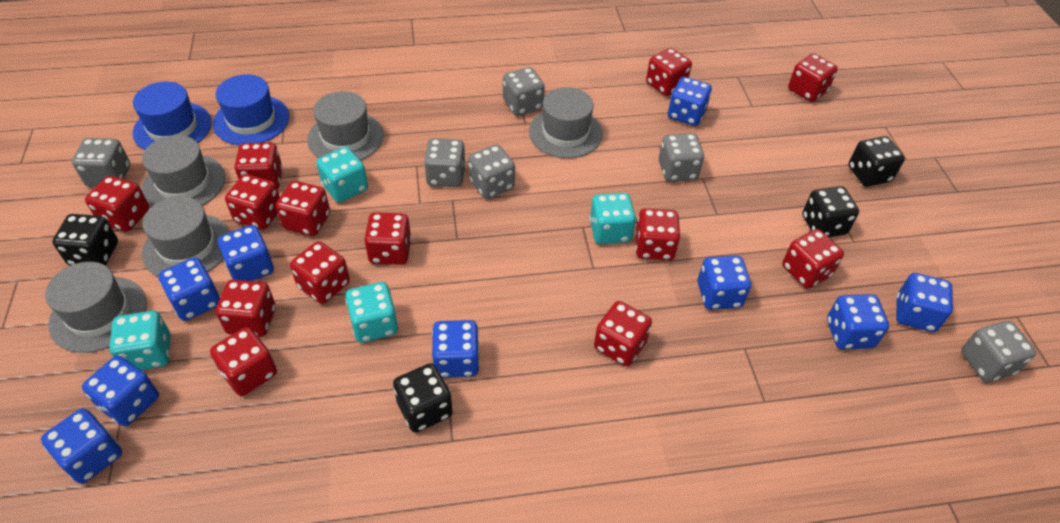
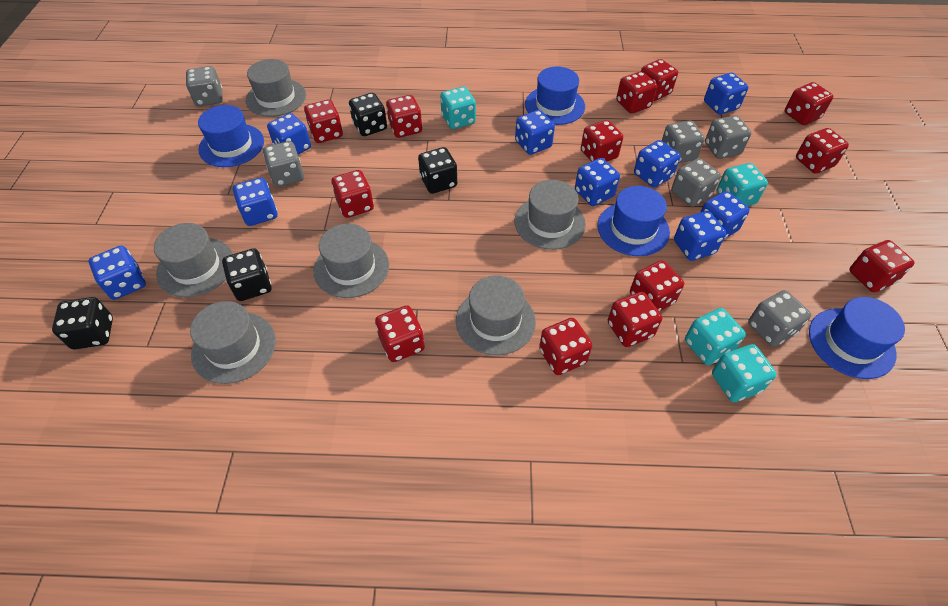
blue hat: 2 -> 4
grey hat: 5 -> 6

